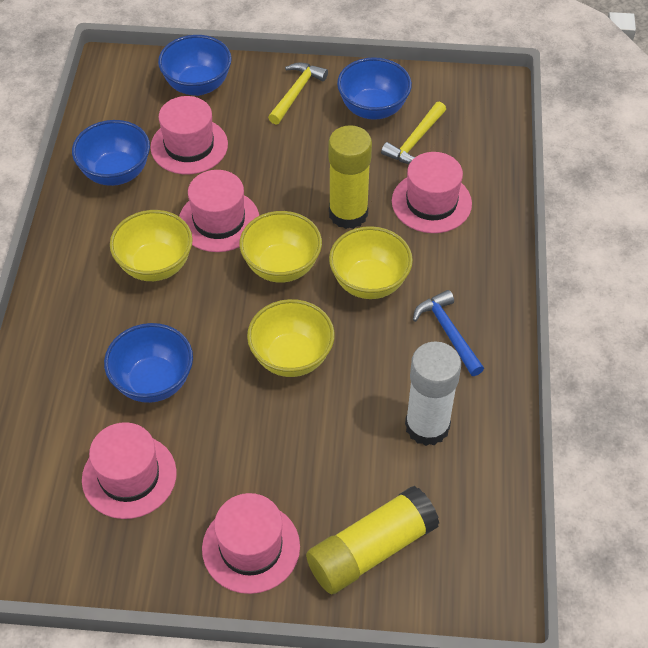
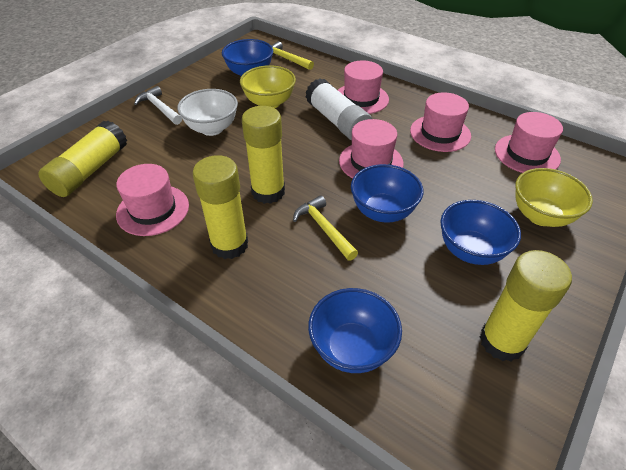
blue hammer: 1 -> 0
white bowl: 0 -> 1
white hammer: 0 -> 1
yellow bowl: 4 -> 2
yellow glue stick: 2 -> 4

